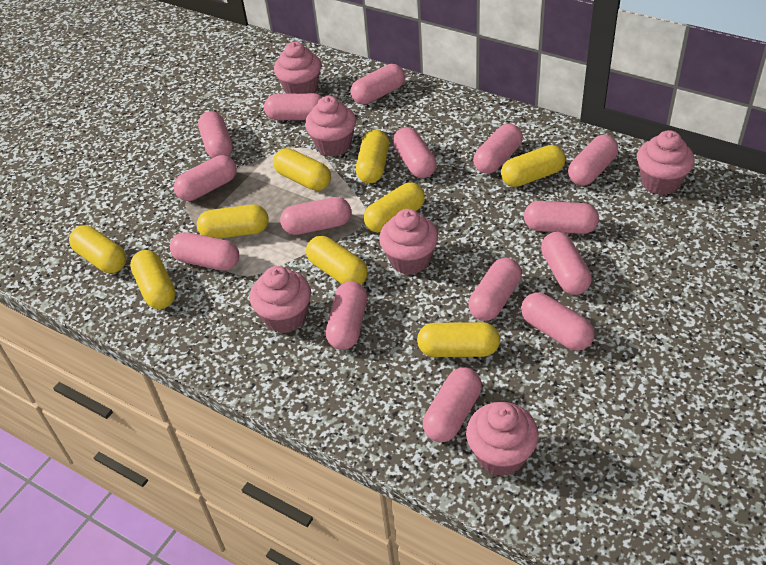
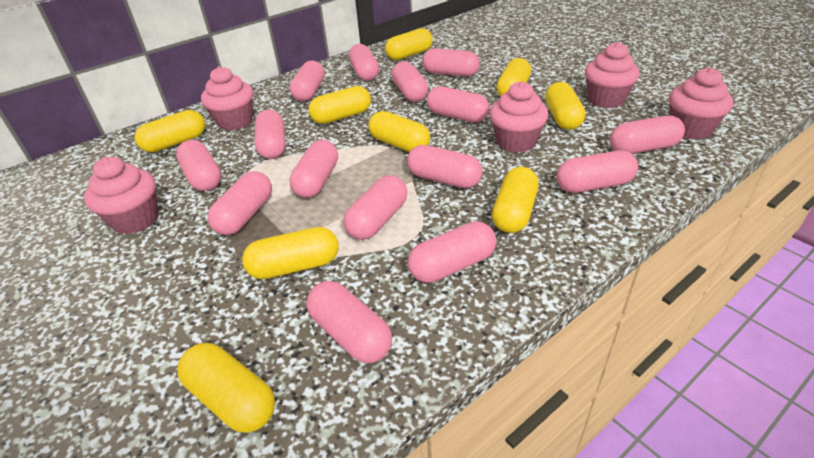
pink cupcake: 6 -> 5

